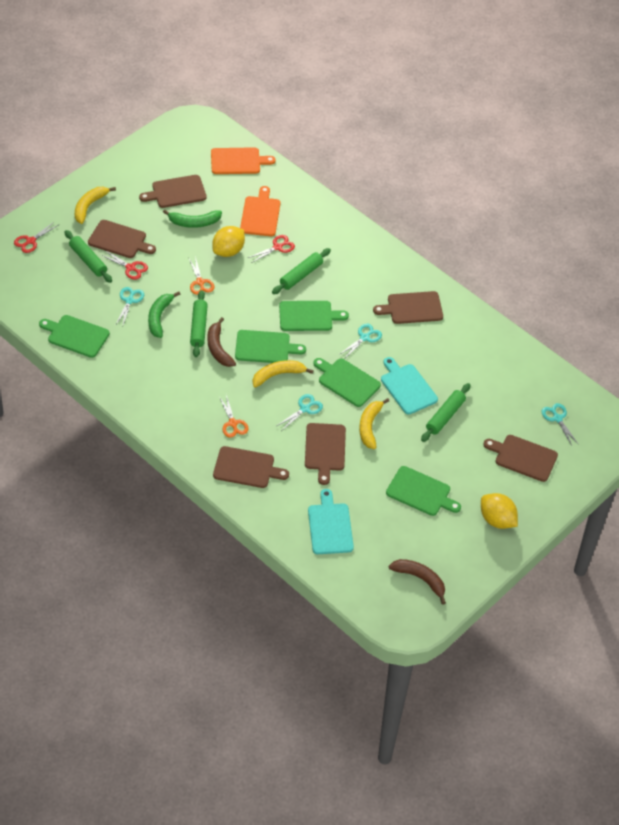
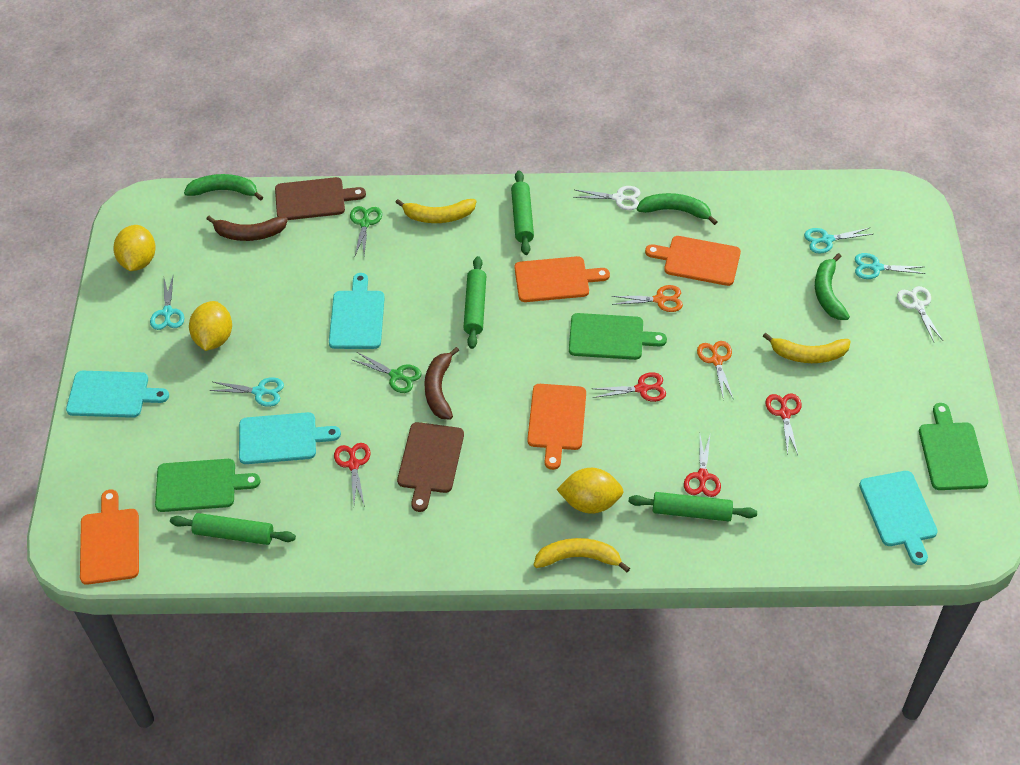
brown cutting board: 6 -> 2
green banana: 2 -> 3
green cutting board: 5 -> 3
green scissors: 0 -> 2
orange cutting board: 2 -> 4
red scissors: 3 -> 4
turquoise cutting board: 2 -> 4
white scissors: 0 -> 2
yellow lemon: 2 -> 3

